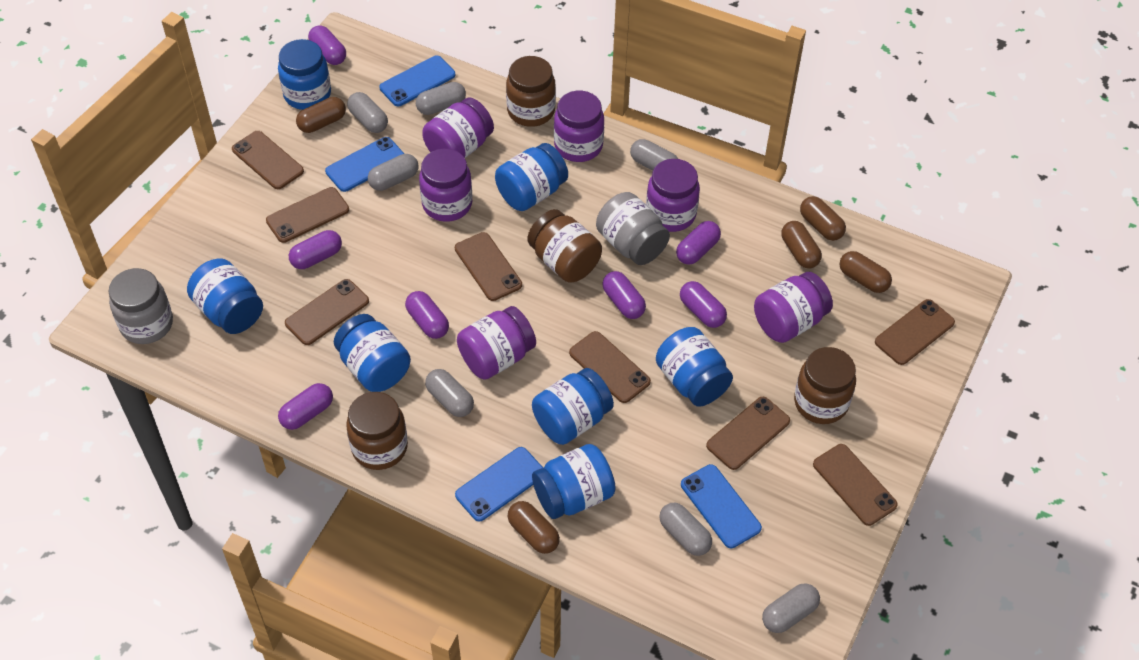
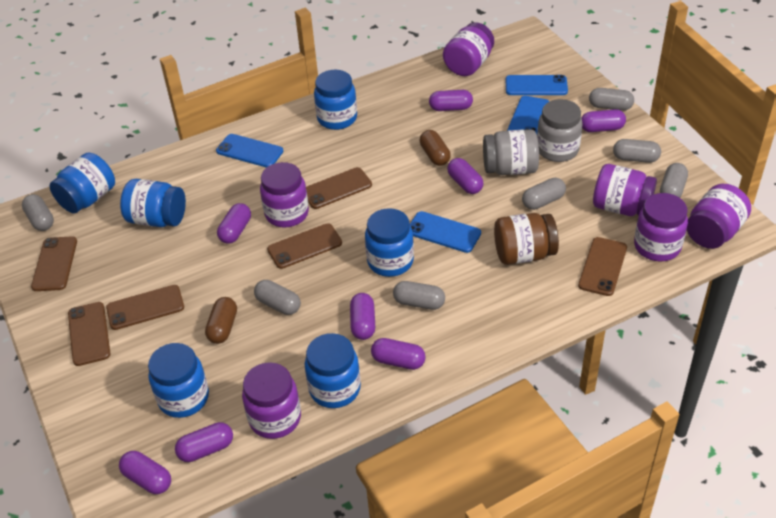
blue jar: 7 -> 6
brown capsule: 5 -> 2
brown jar: 4 -> 1
brown phone: 8 -> 6
purple capsule: 7 -> 8

